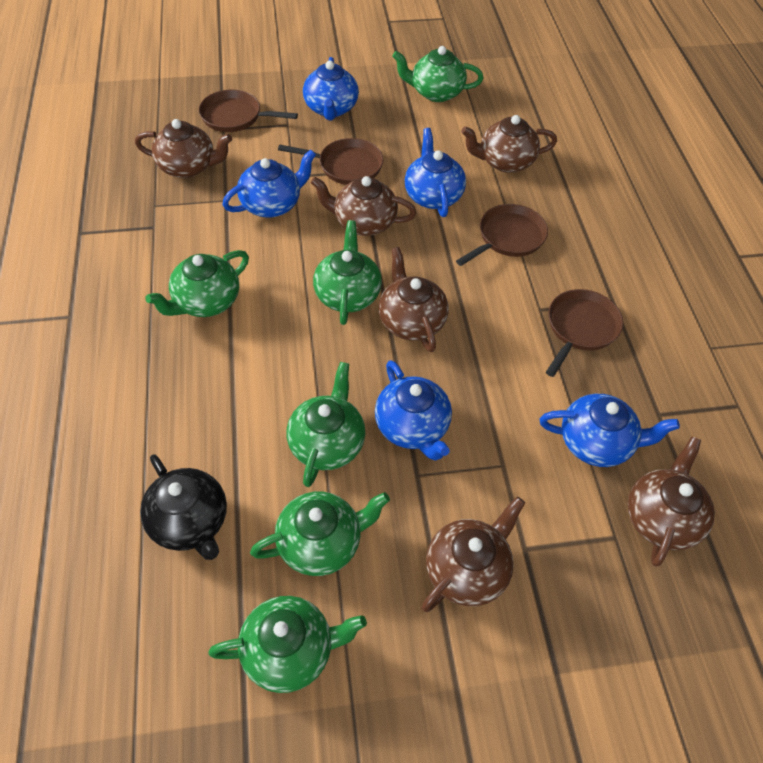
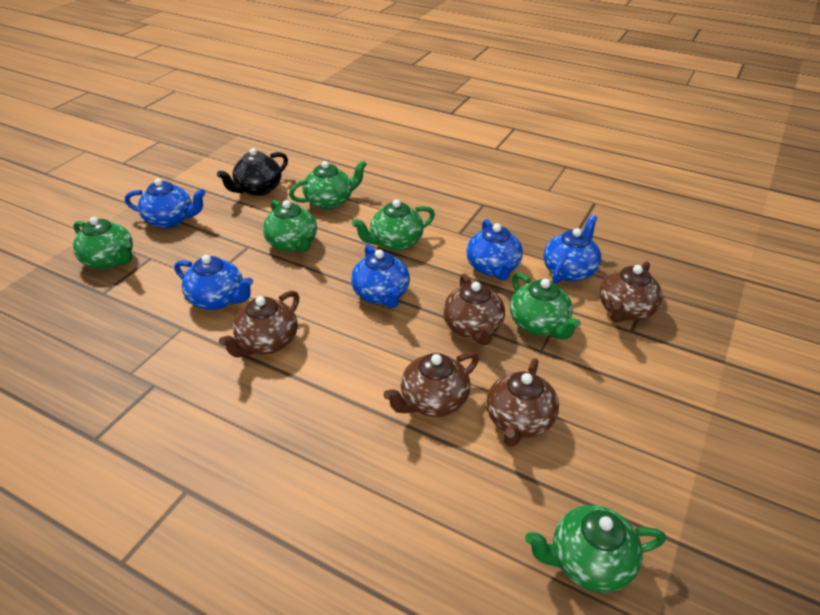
brown pan: 4 -> 0
brown teapot: 6 -> 5

